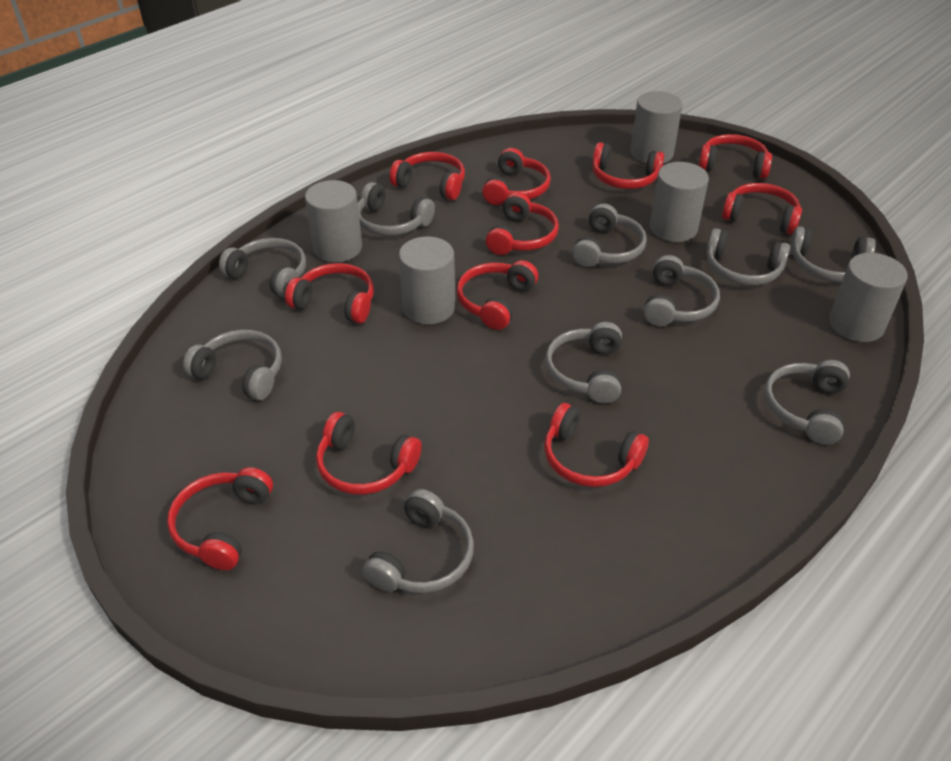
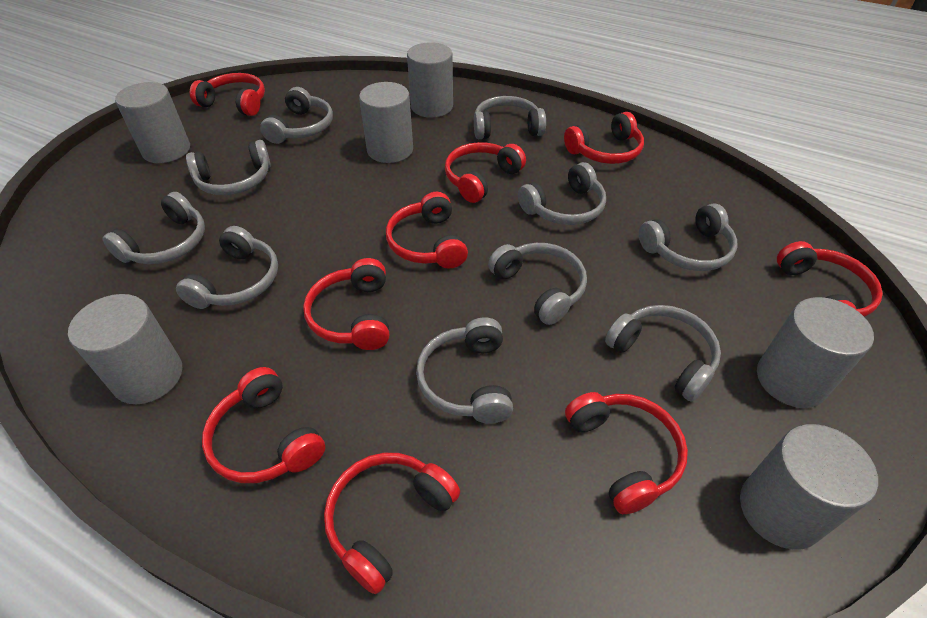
grey cylinder: 5 -> 6
red headphones: 11 -> 9

